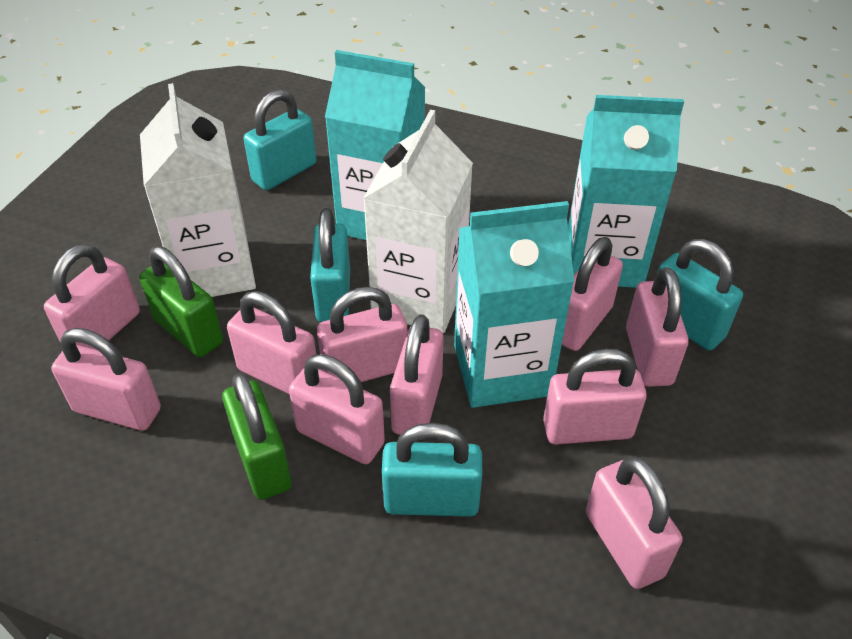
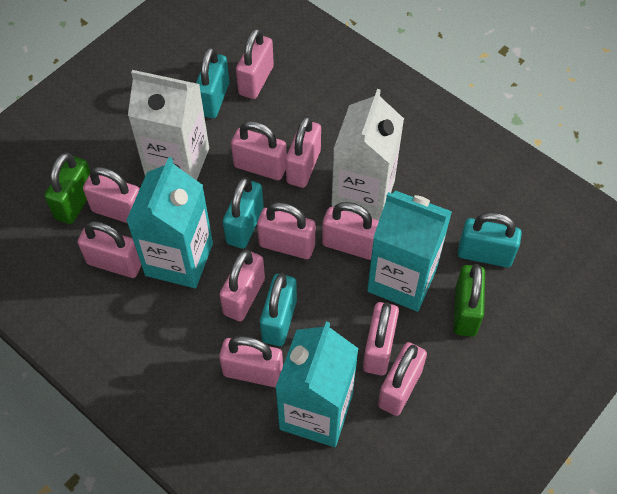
pink padlock: 10 -> 11

